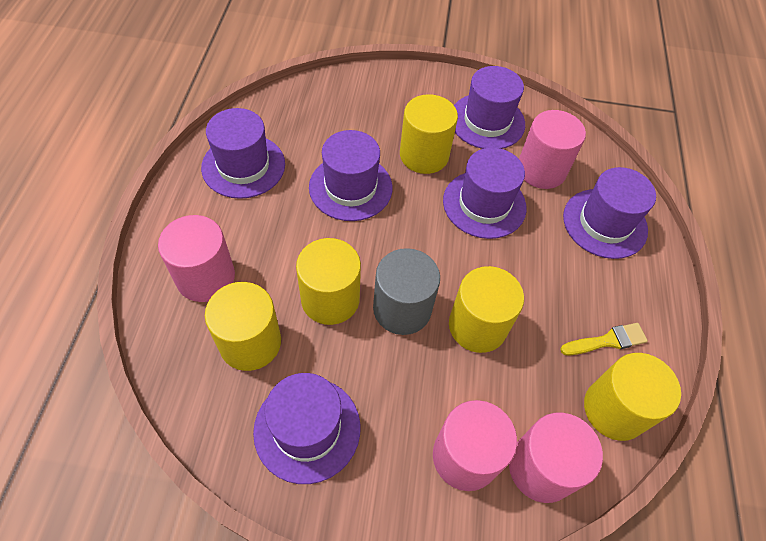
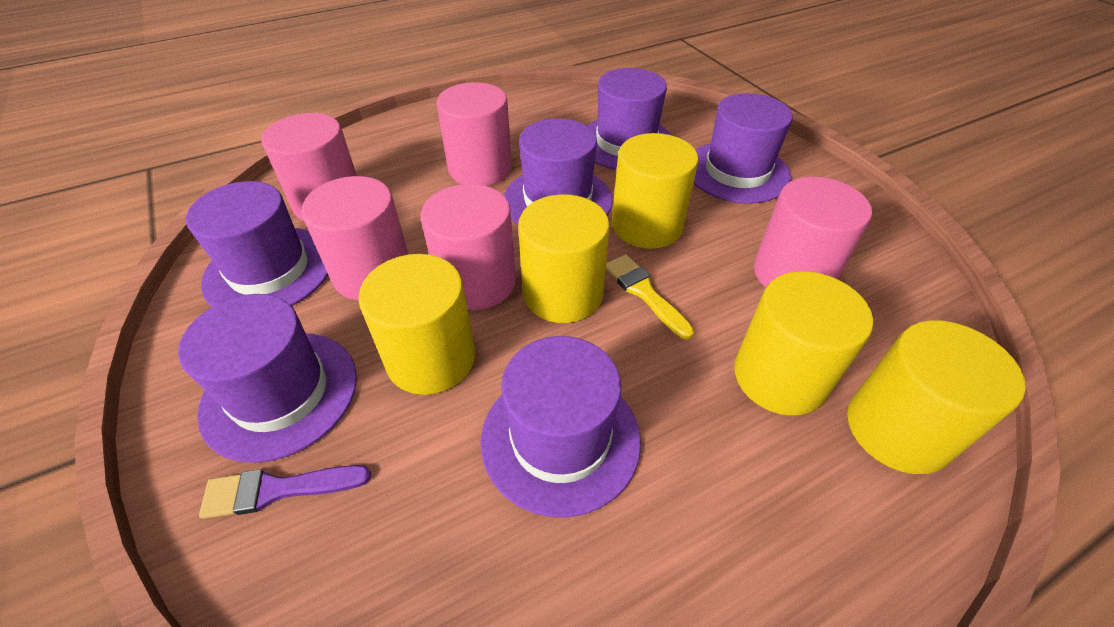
grey cylinder: 1 -> 0
pink cylinder: 4 -> 5
purple brush: 0 -> 1

